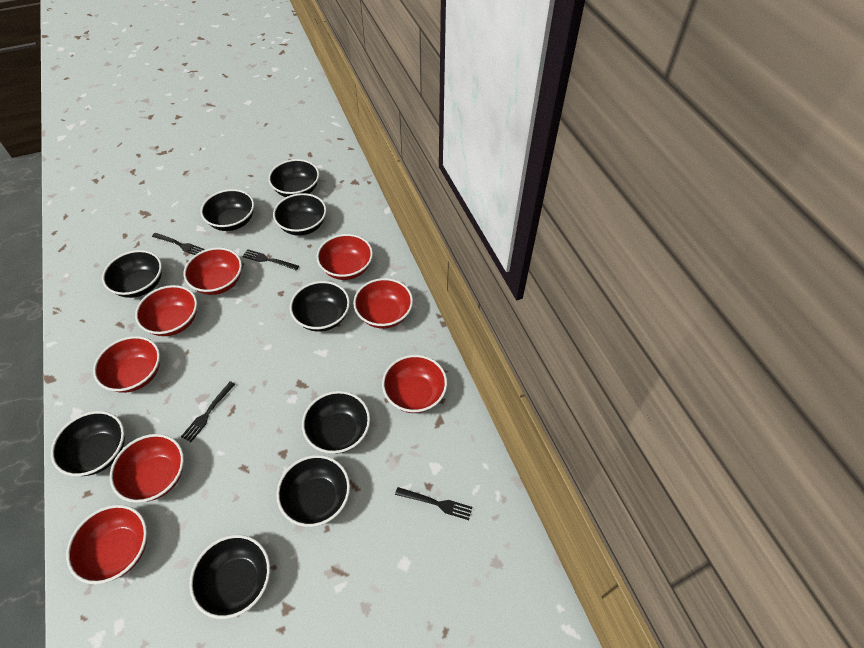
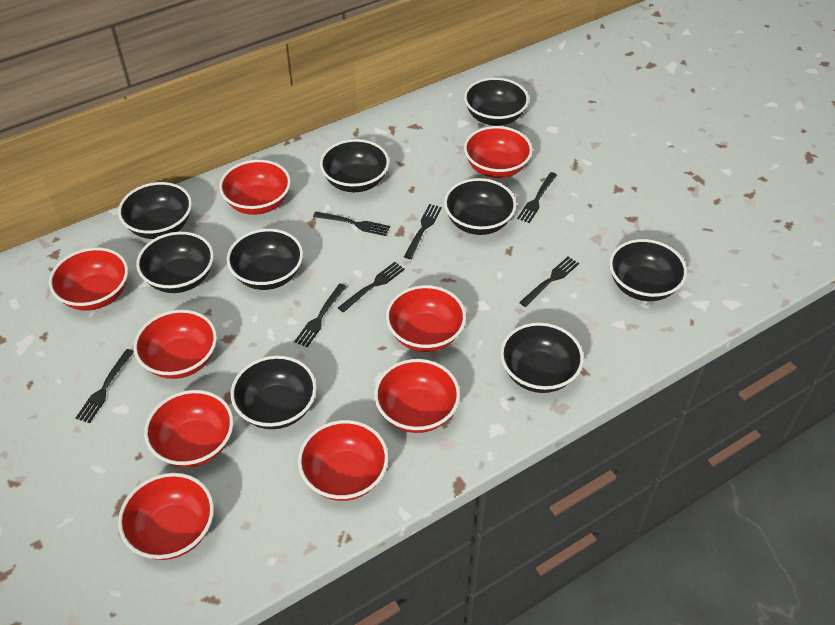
black fork: 4 -> 7
red bowl: 8 -> 9

